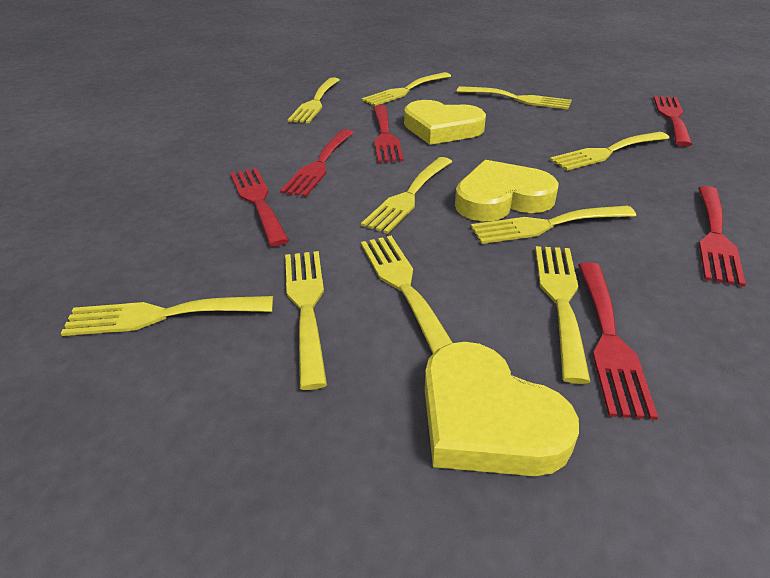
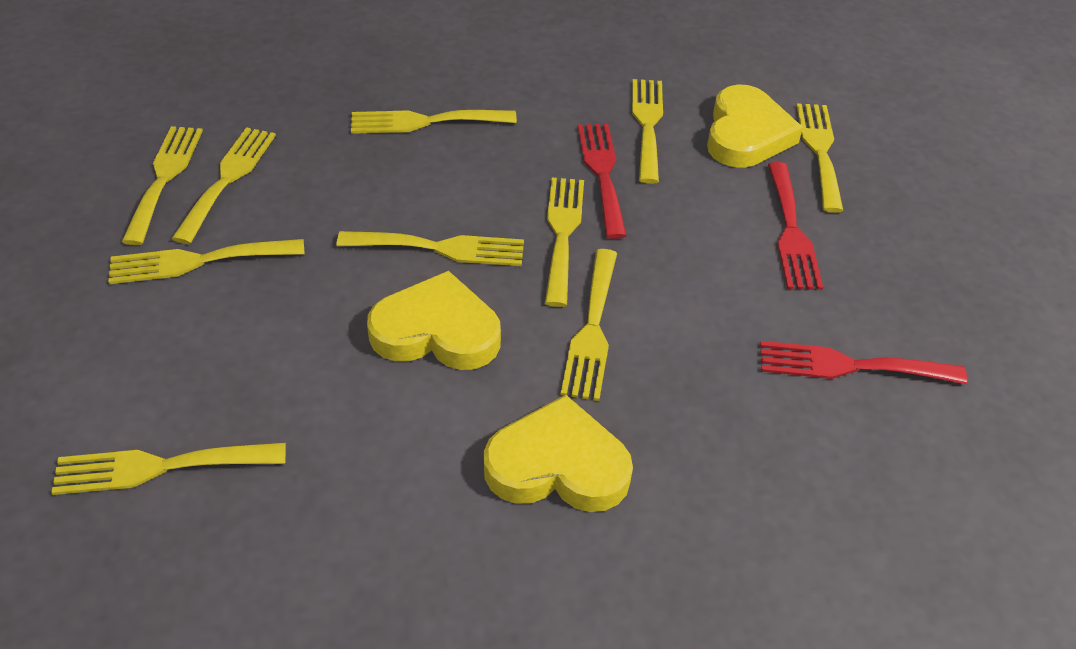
red fork: 6 -> 3

